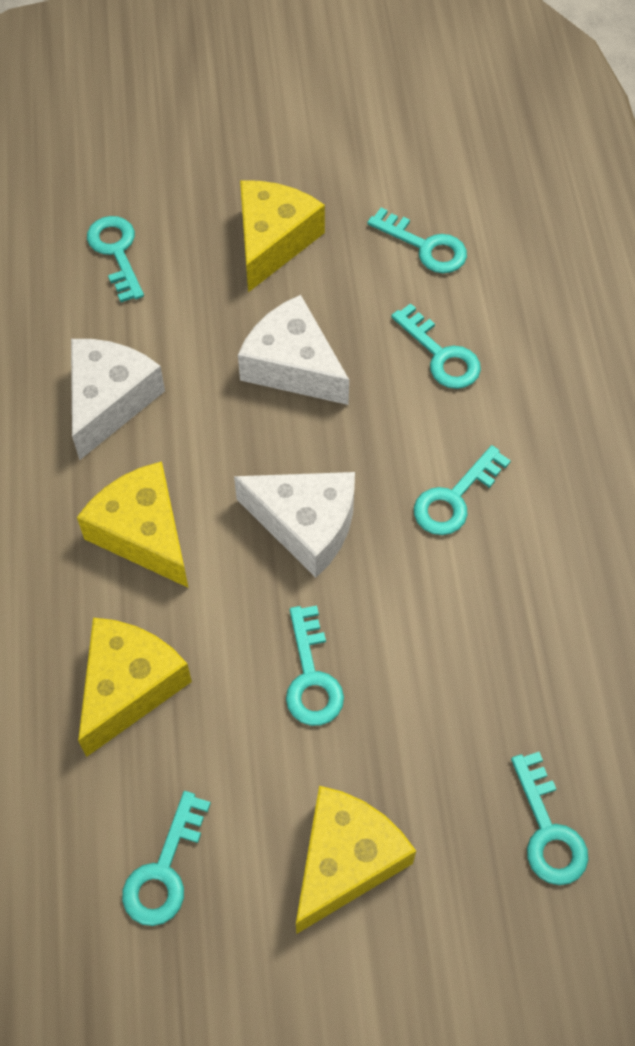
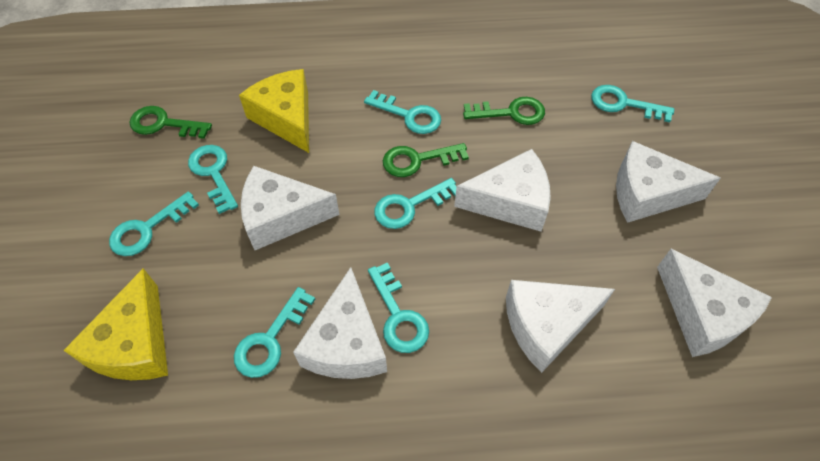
green key: 0 -> 3
white cheese: 3 -> 6
yellow cheese: 4 -> 2

